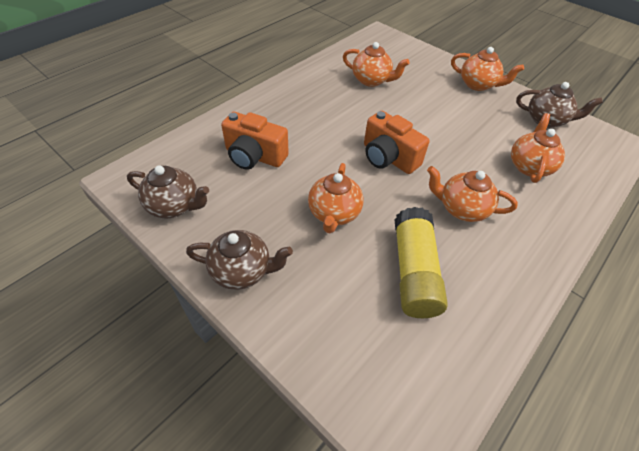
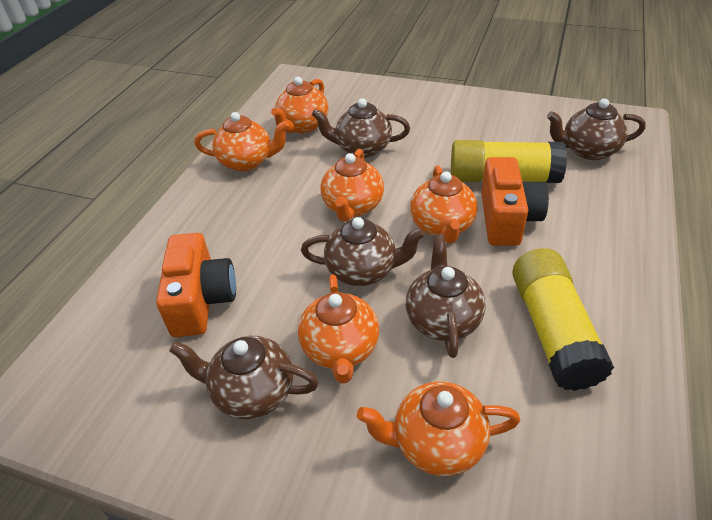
brown teapot: 3 -> 5
orange teapot: 5 -> 6
yellow glue stick: 1 -> 2

